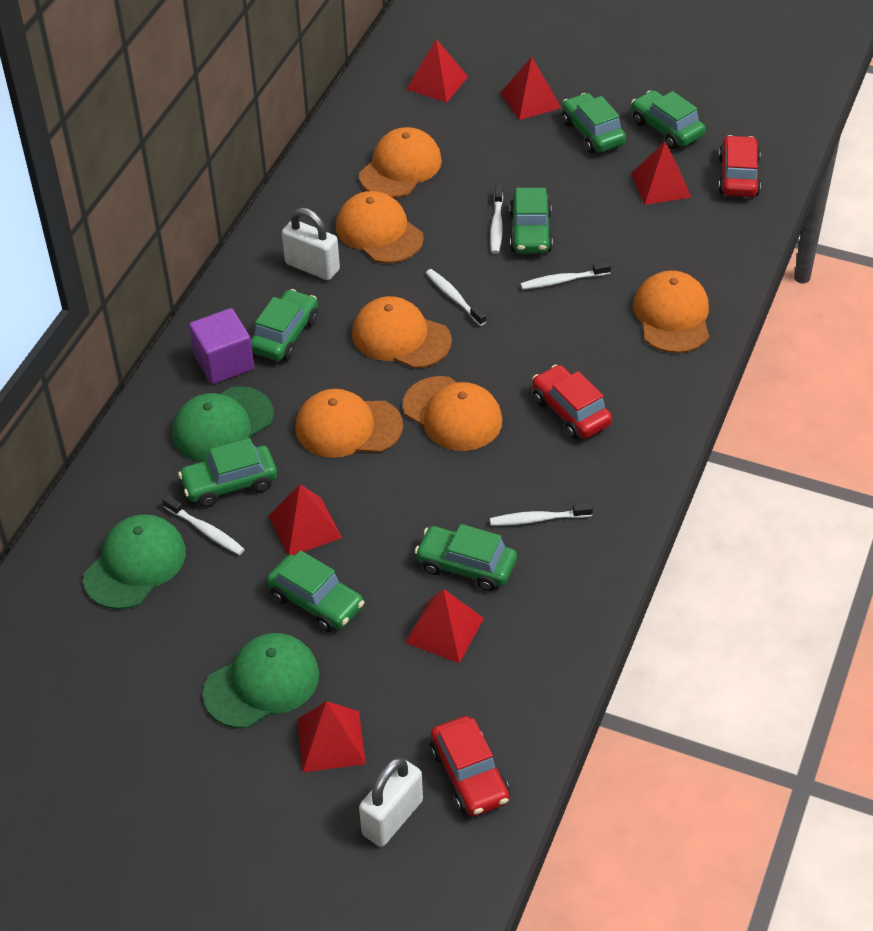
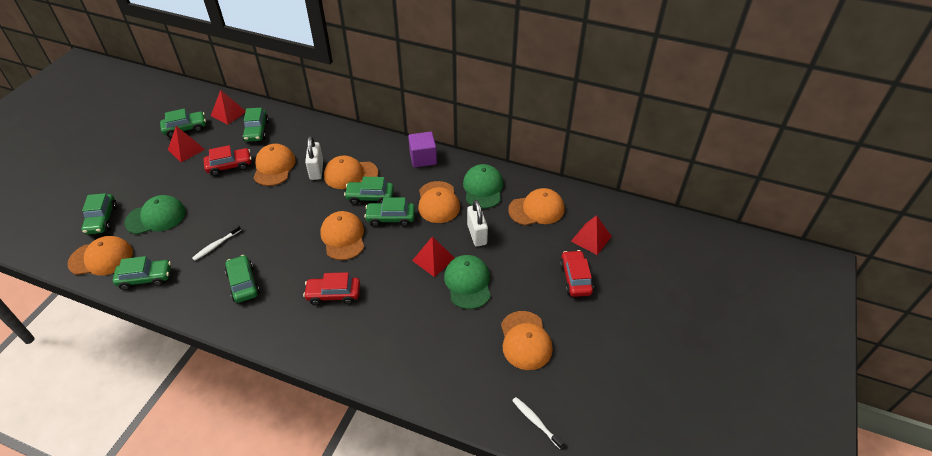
orange cap: 6 -> 7
red pyramid: 6 -> 4
white toothbrush: 5 -> 2

